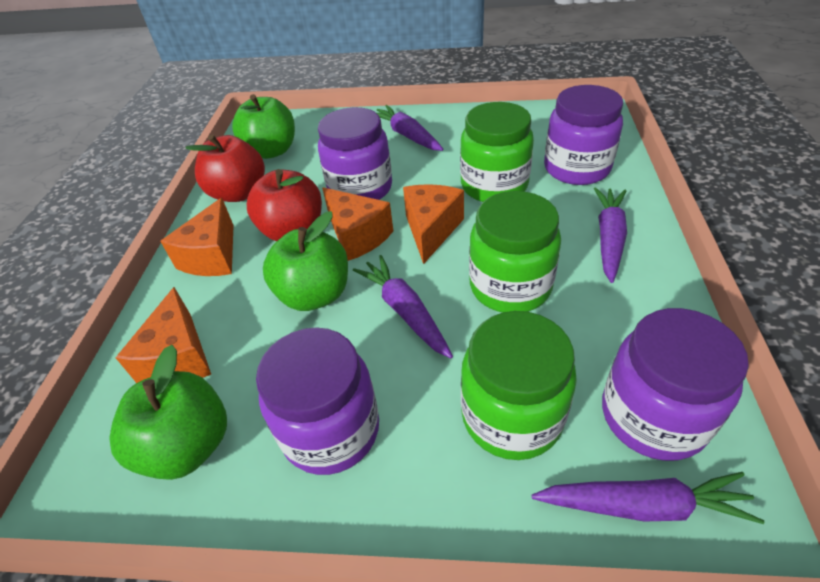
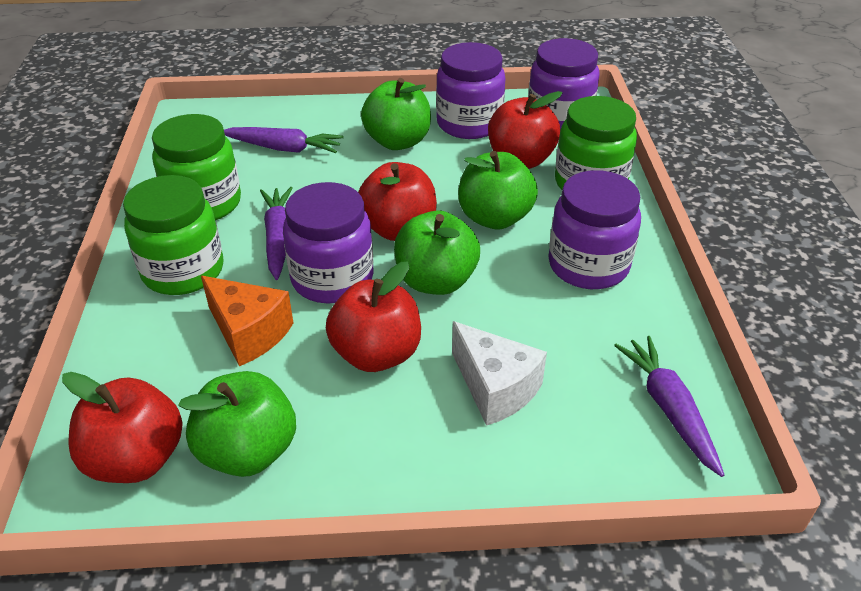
green apple: 3 -> 4
orange cheese: 4 -> 1
purple carrot: 4 -> 3
red apple: 2 -> 4
white cheese: 0 -> 1

